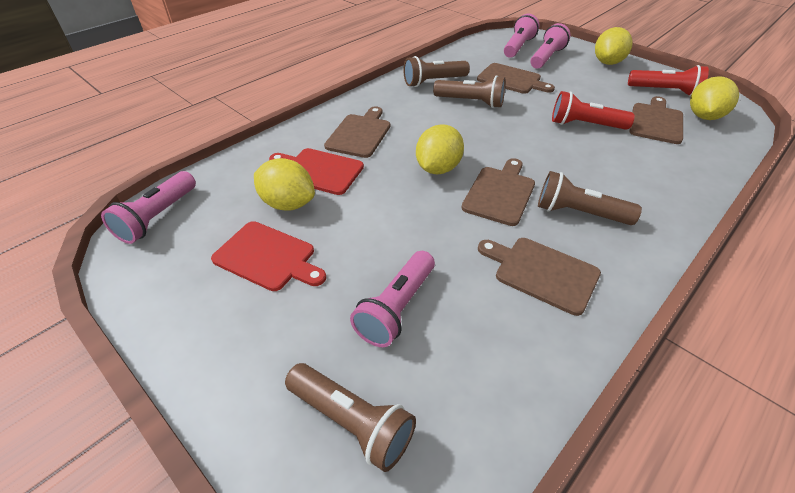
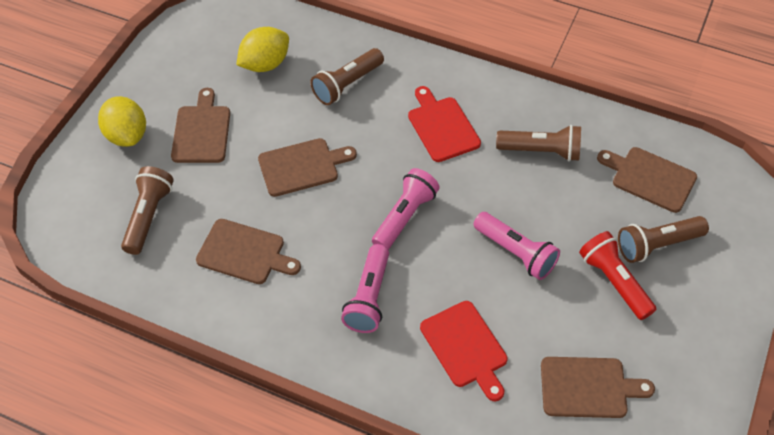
pink flashlight: 4 -> 3
red flashlight: 2 -> 1
yellow lemon: 4 -> 2

